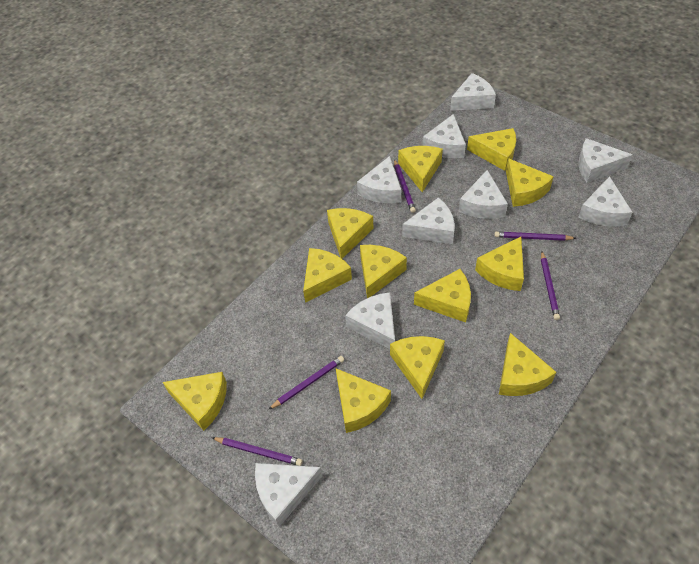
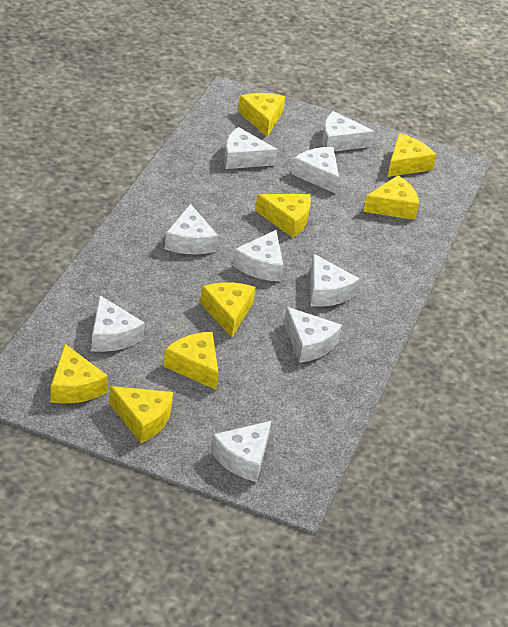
purple pencil: 5 -> 0
yellow cheese: 12 -> 8

